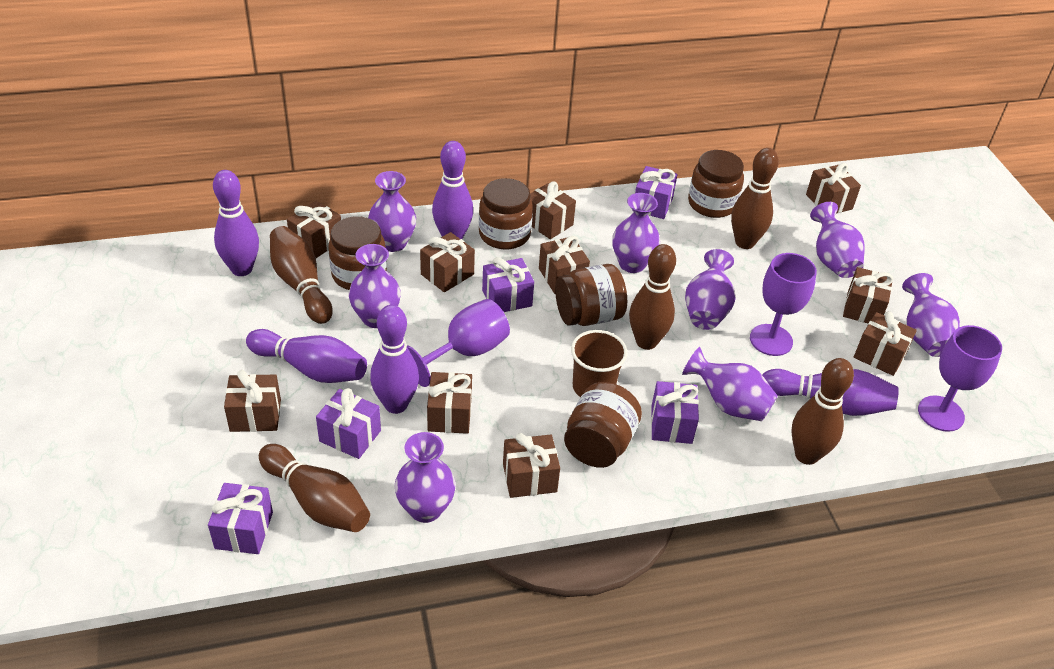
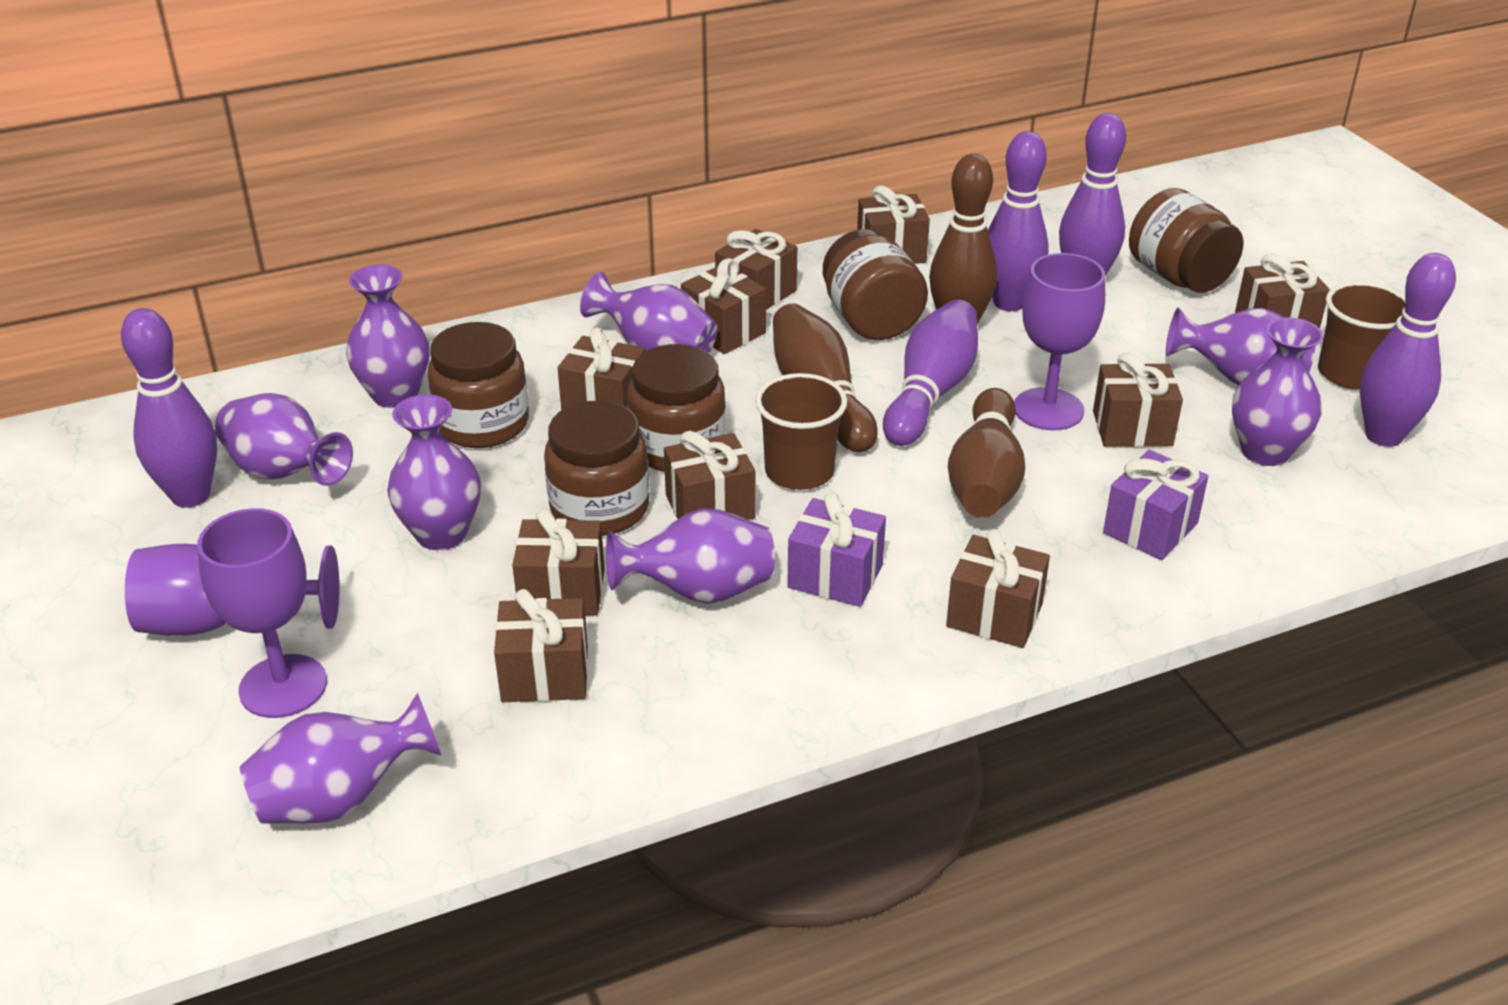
brown bowling pin: 5 -> 3
brown cup: 1 -> 2
purple gift: 5 -> 2

